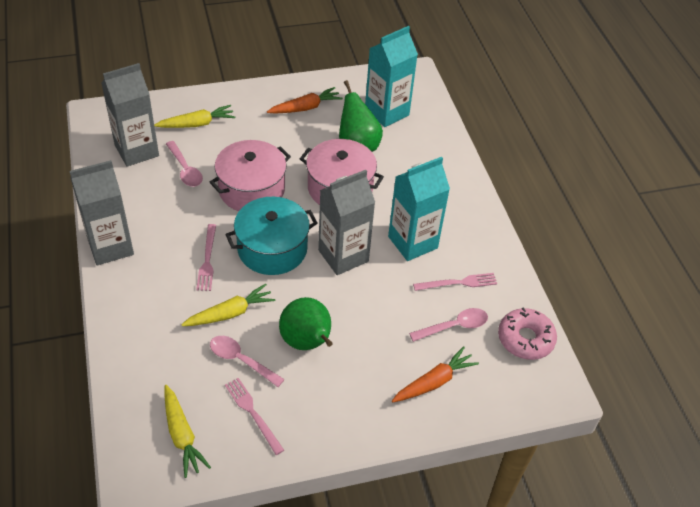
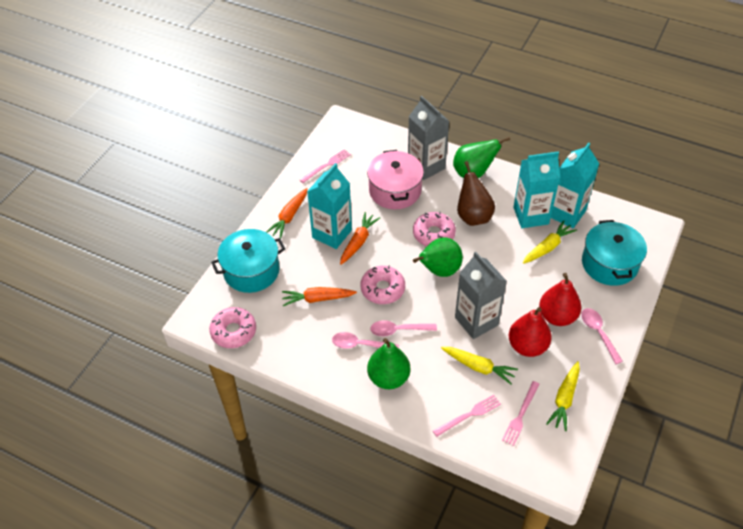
brown pear: 0 -> 1
green pear: 2 -> 3
grey carton: 3 -> 2
orange carrot: 2 -> 3
pink donut: 1 -> 3
pink pot: 2 -> 1
red pear: 0 -> 2
turquoise carton: 2 -> 3
turquoise pot: 1 -> 2

